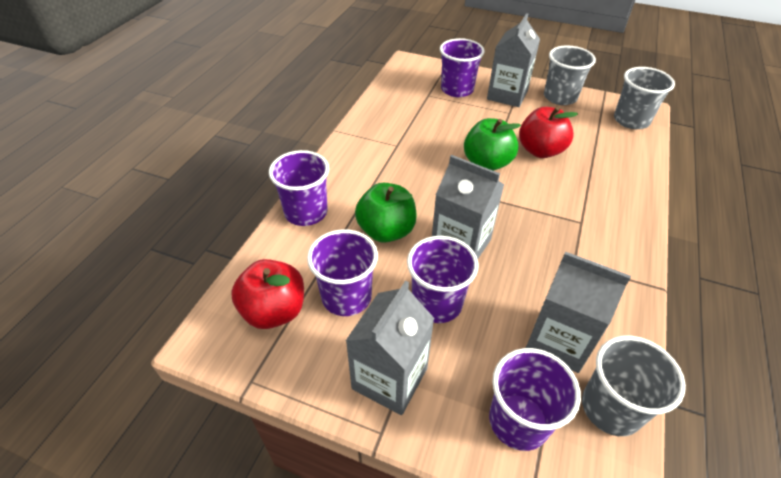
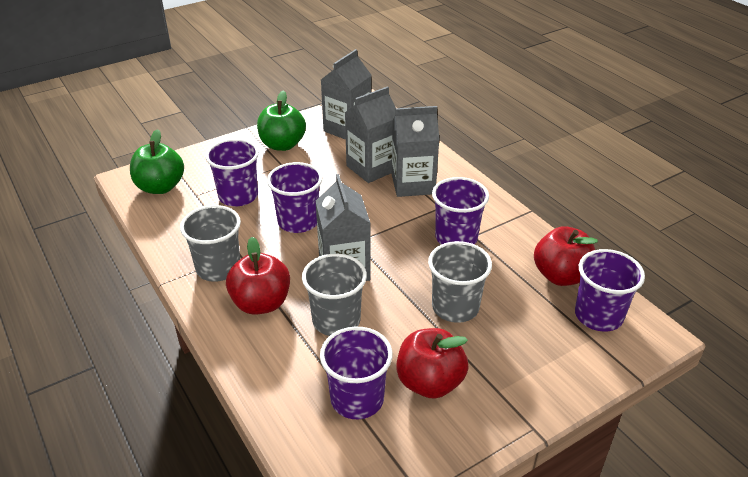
red apple: 2 -> 3

